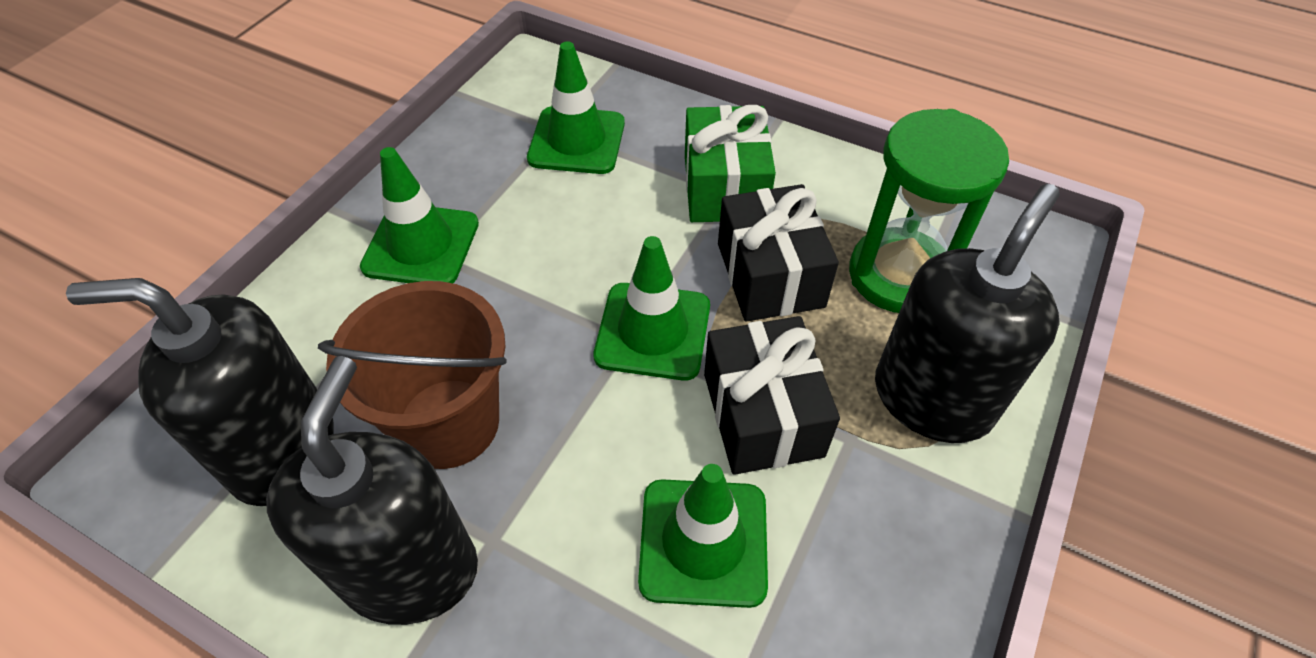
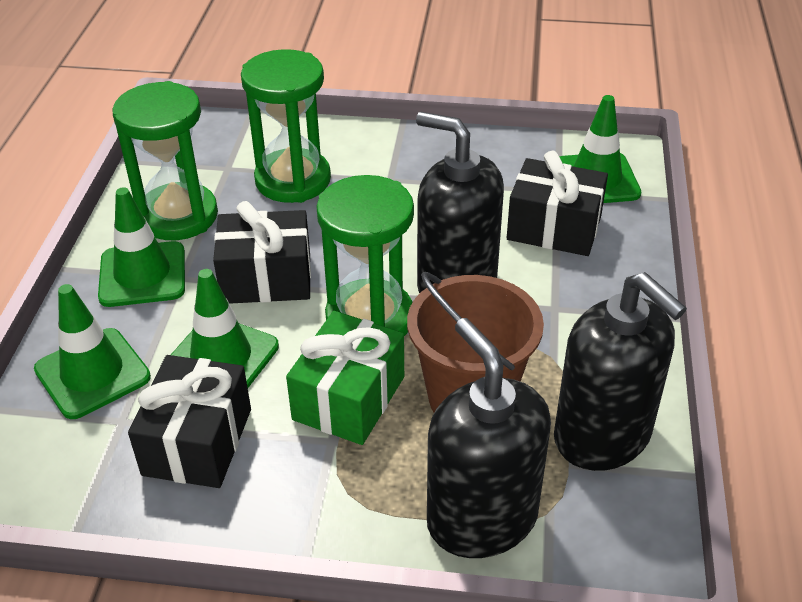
black gift: 2 -> 3
green hourglass: 1 -> 3

